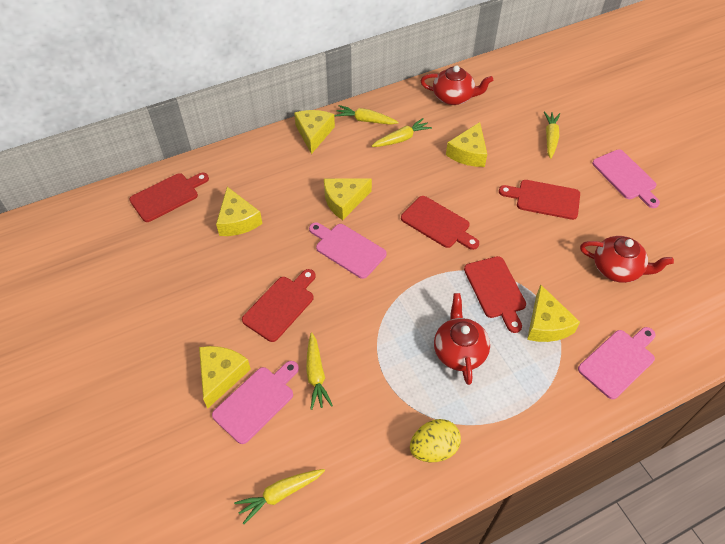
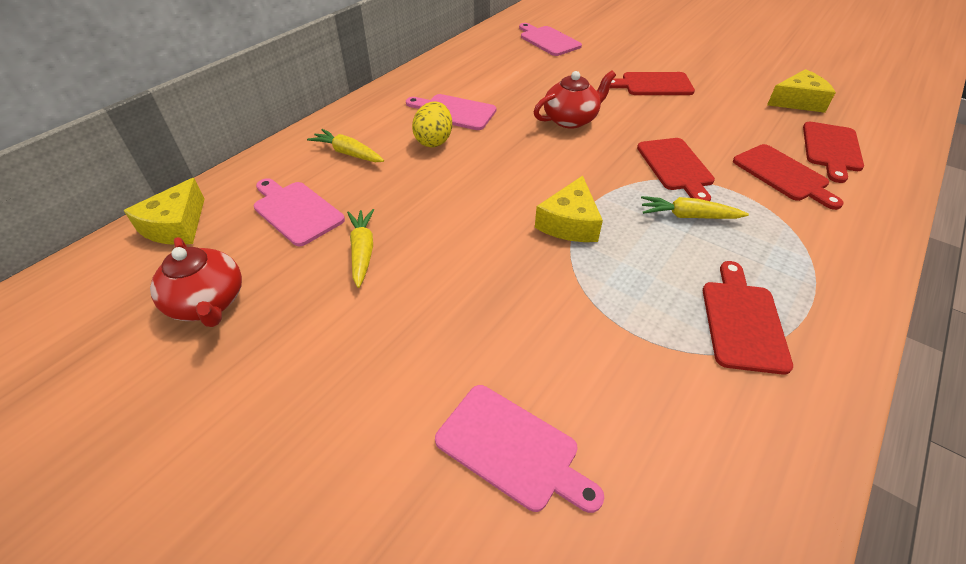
red teapot: 3 -> 2
yellow carrot: 5 -> 3
yellow cheese: 6 -> 3

